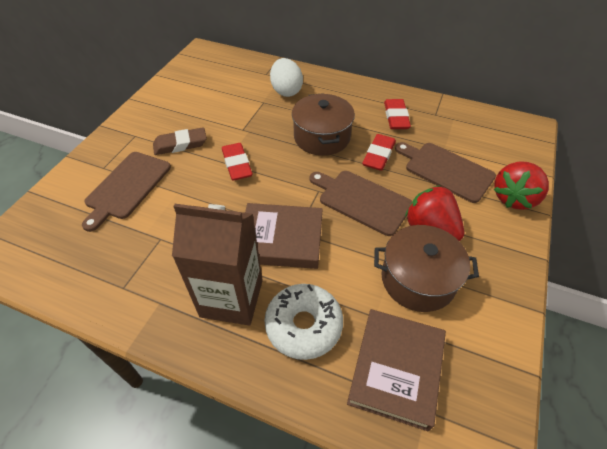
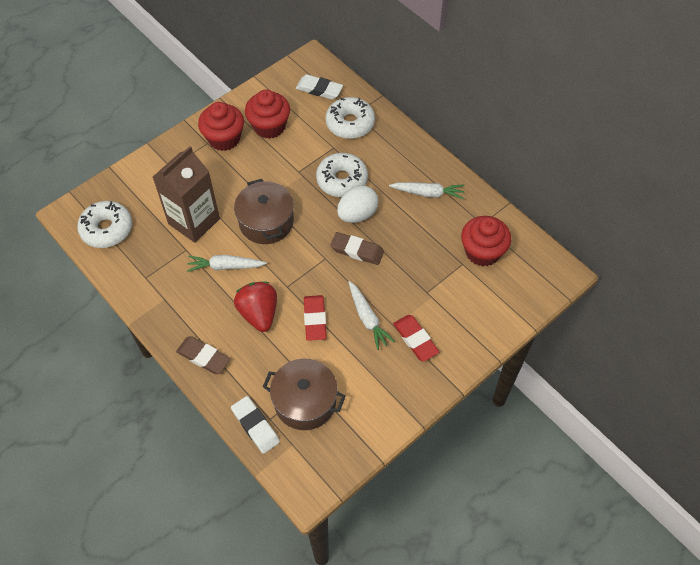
brown book: 2 -> 0
brown cutting board: 3 -> 0
brown eraser: 1 -> 2
red cupcake: 0 -> 3
red eraser: 3 -> 2
red strawberry: 2 -> 1
white carrot: 0 -> 3
white donut: 1 -> 3
white eraser: 0 -> 2

